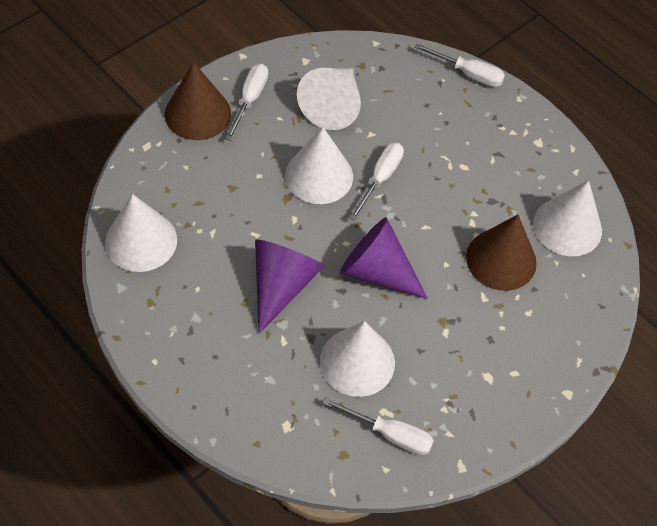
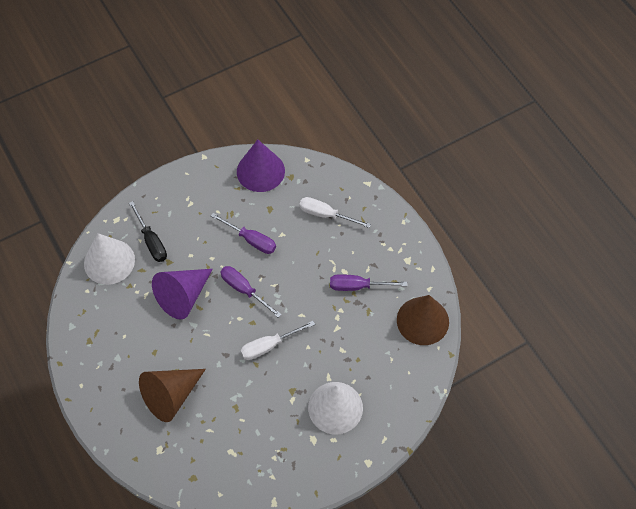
black screwdriver: 0 -> 1
purple screwdriver: 0 -> 3
white cone: 5 -> 2
white screwdriver: 4 -> 2

